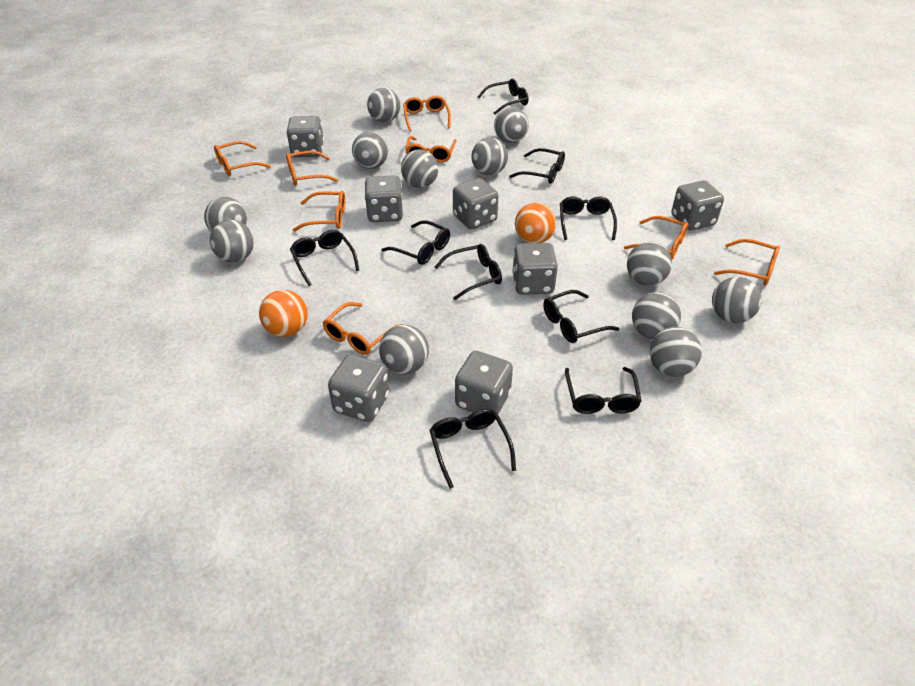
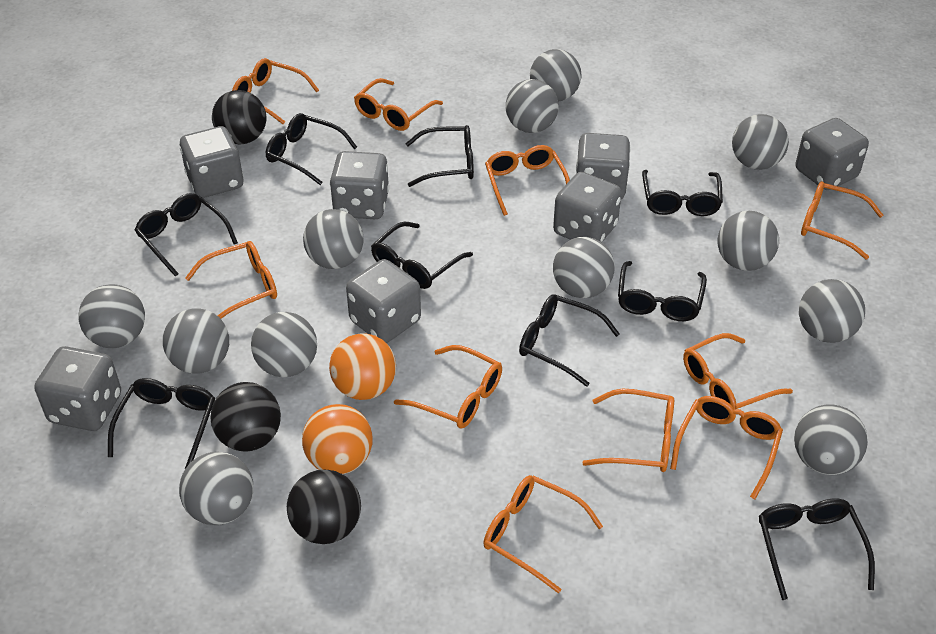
black ball: 0 -> 3
orange glasses: 8 -> 10

